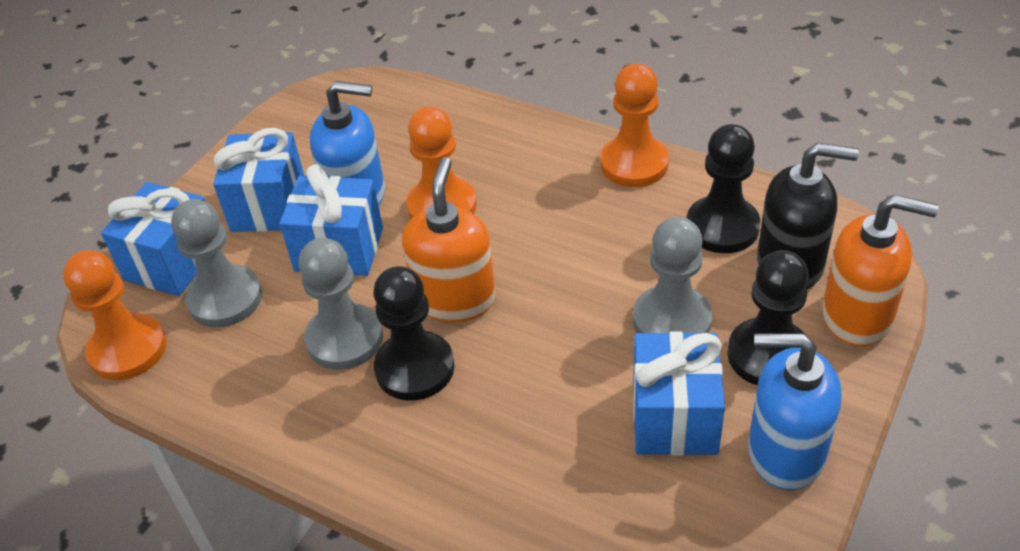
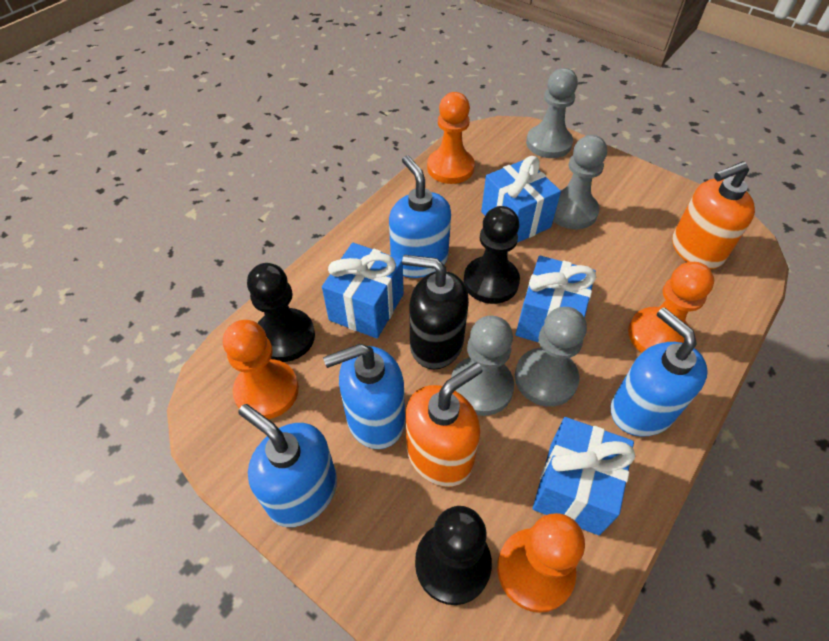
blue soap dispenser: 2 -> 4
grey pawn: 3 -> 4
orange pawn: 3 -> 4

